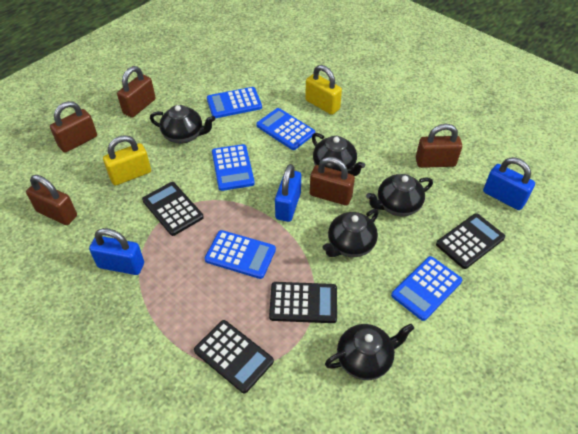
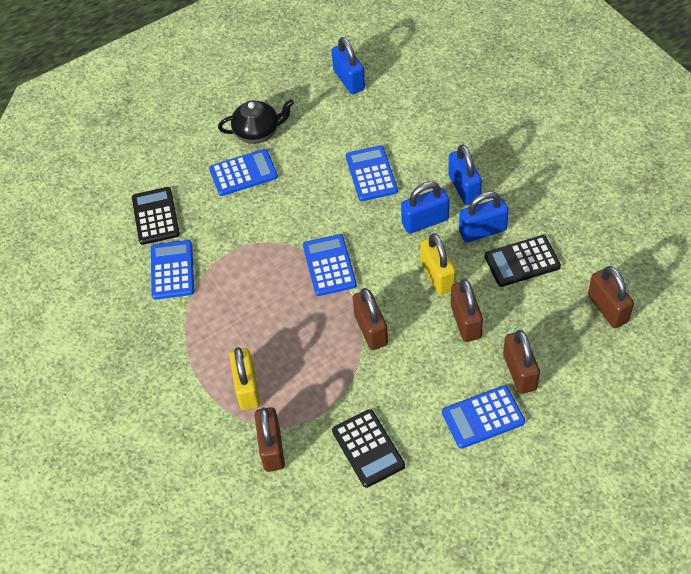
black calculator: 4 -> 3
black teapot: 5 -> 1
blue padlock: 3 -> 4

